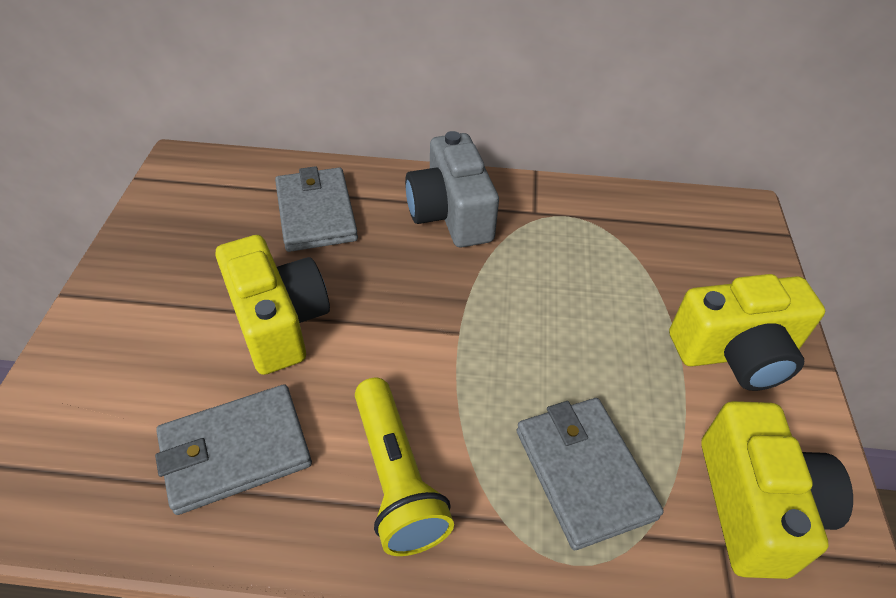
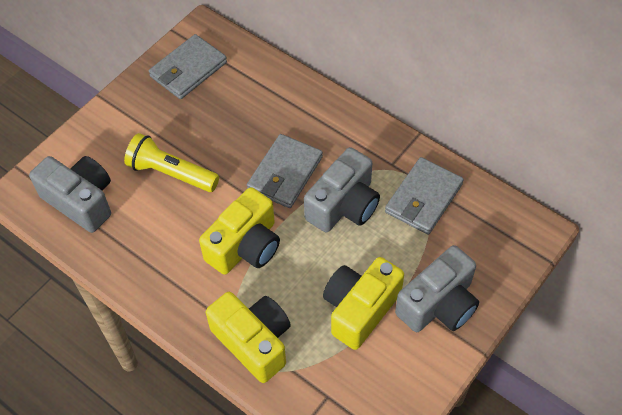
grey camera: 1 -> 3

